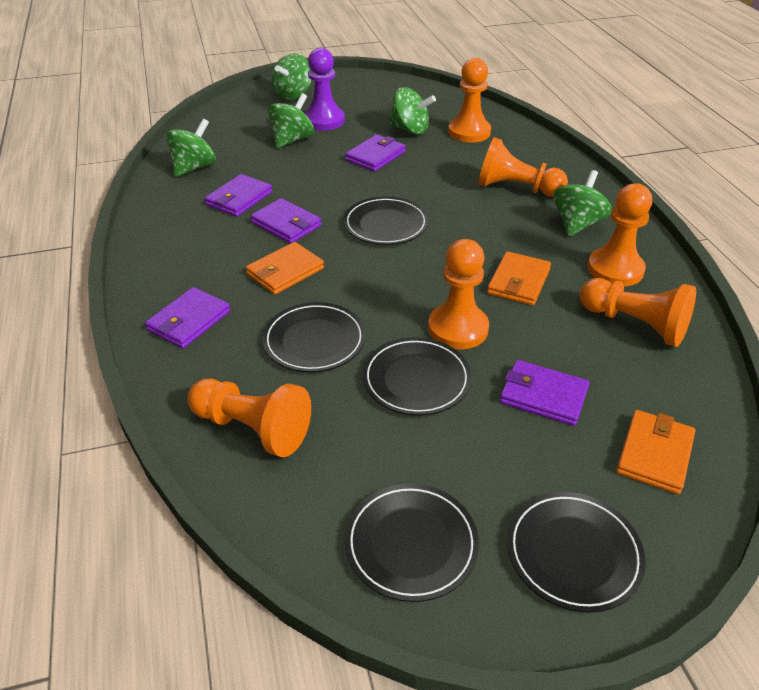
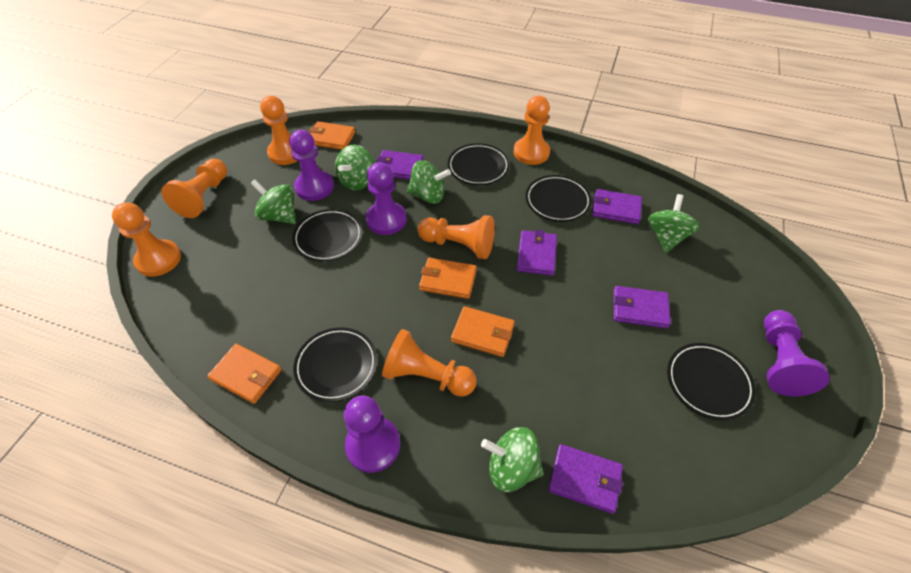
orange wallet: 3 -> 4
purple pawn: 1 -> 4

